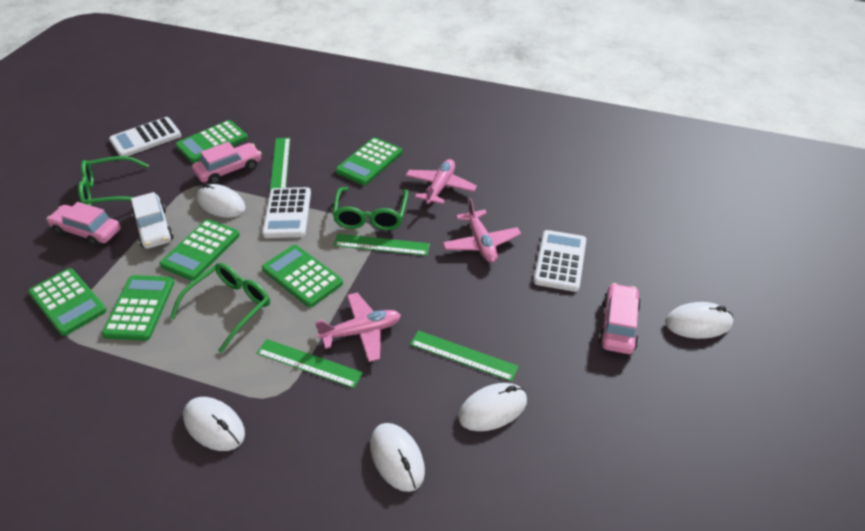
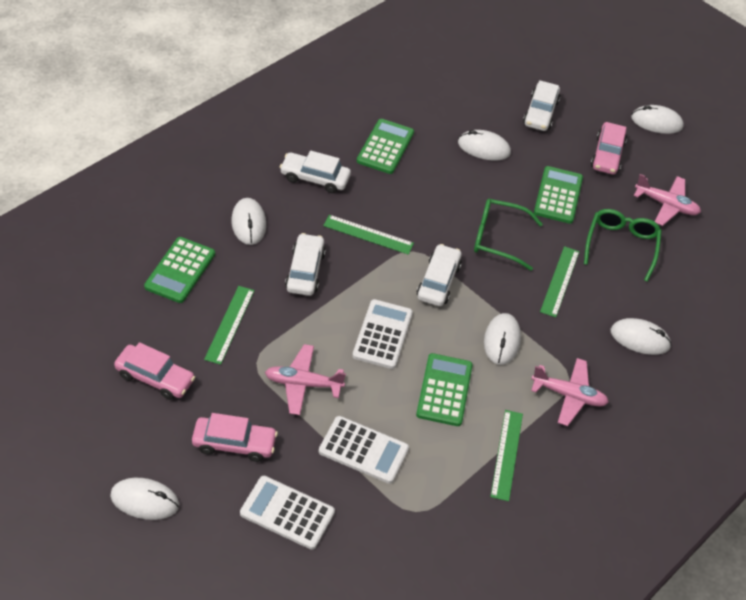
green calculator: 6 -> 4
green glasses: 3 -> 2
white car: 1 -> 4
white mouse: 5 -> 6

